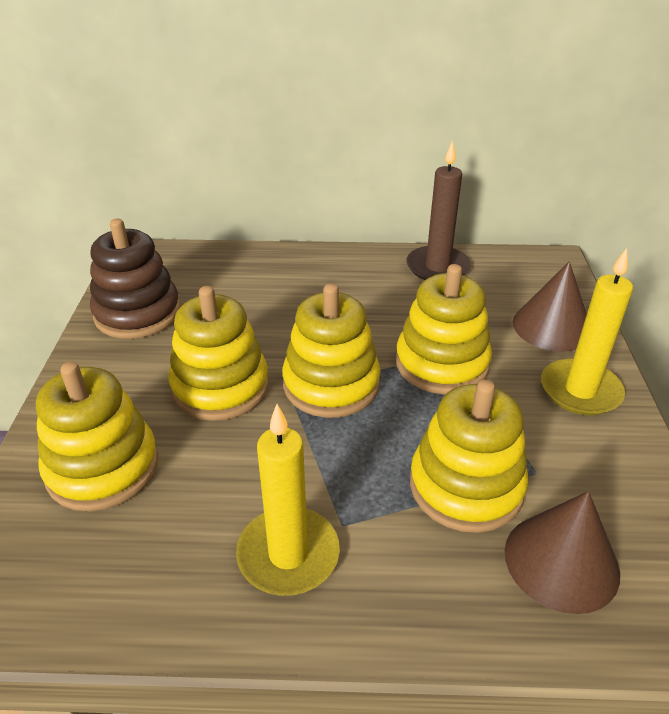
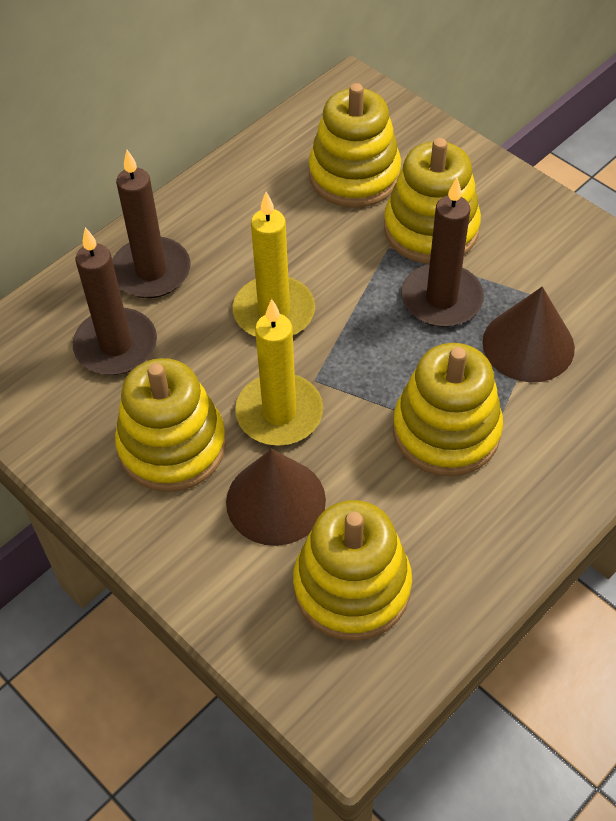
brown candle: 1 -> 3
brown stacking toy: 1 -> 0

